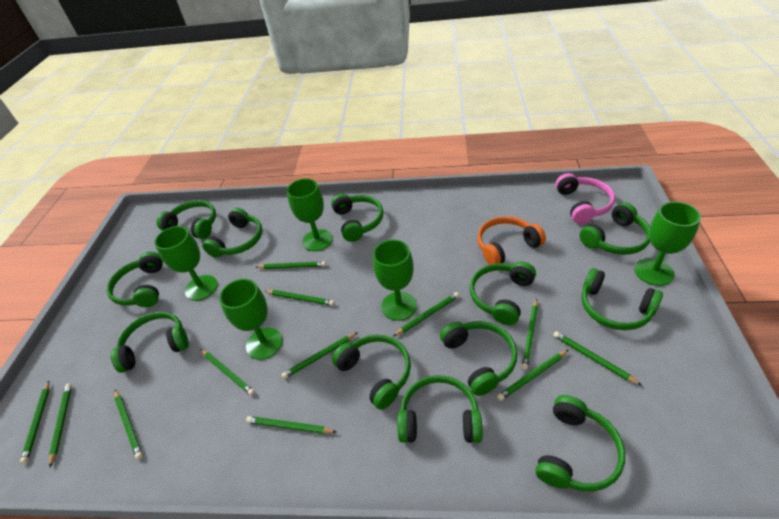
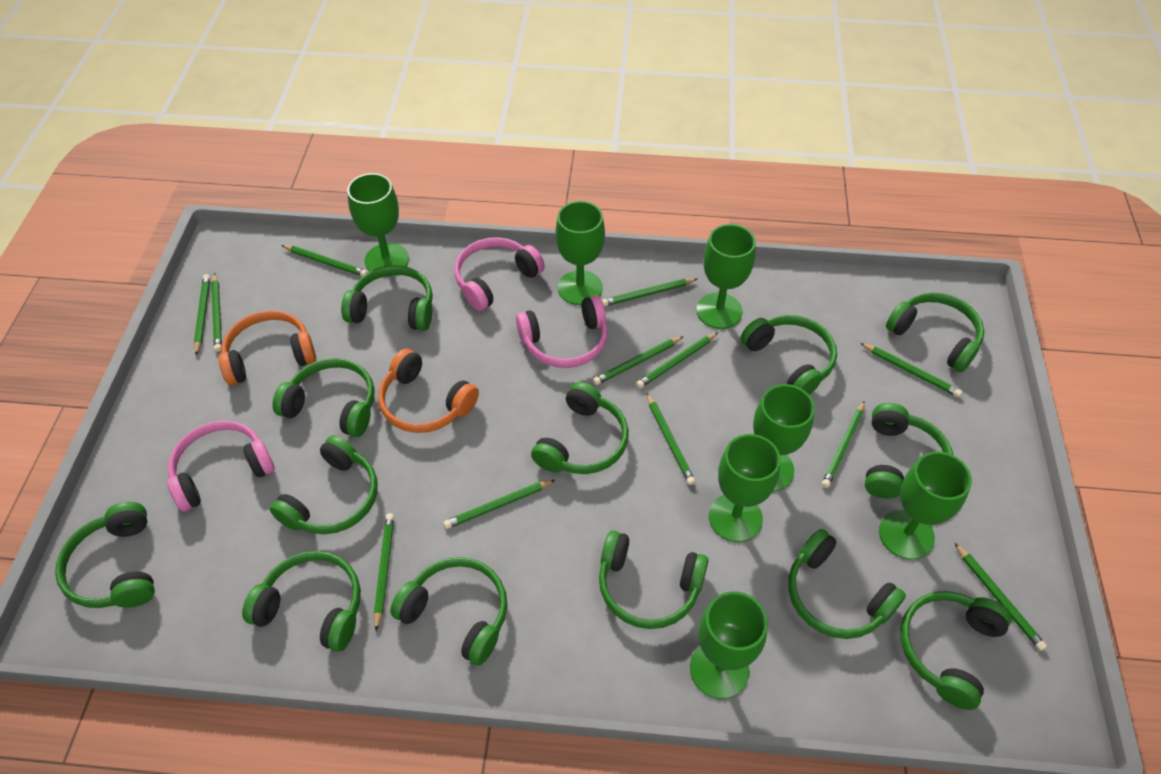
green goblet: 5 -> 7
green headphones: 12 -> 13
orange headphones: 1 -> 2
pink headphones: 1 -> 3

